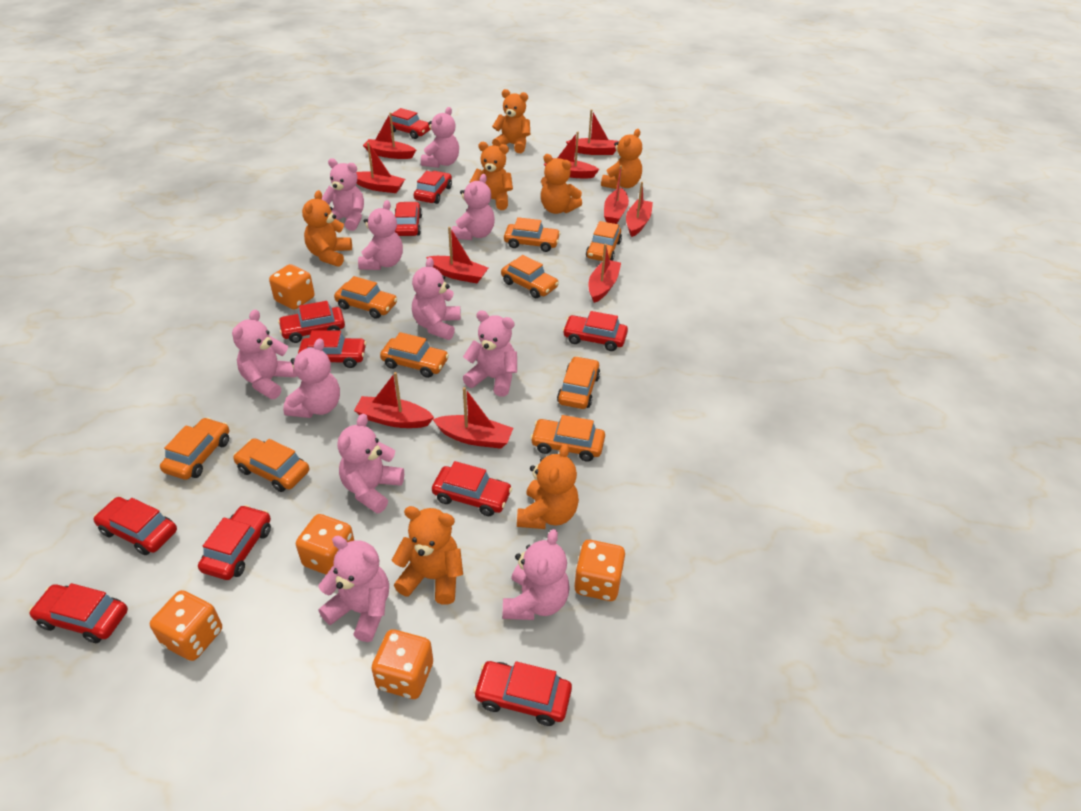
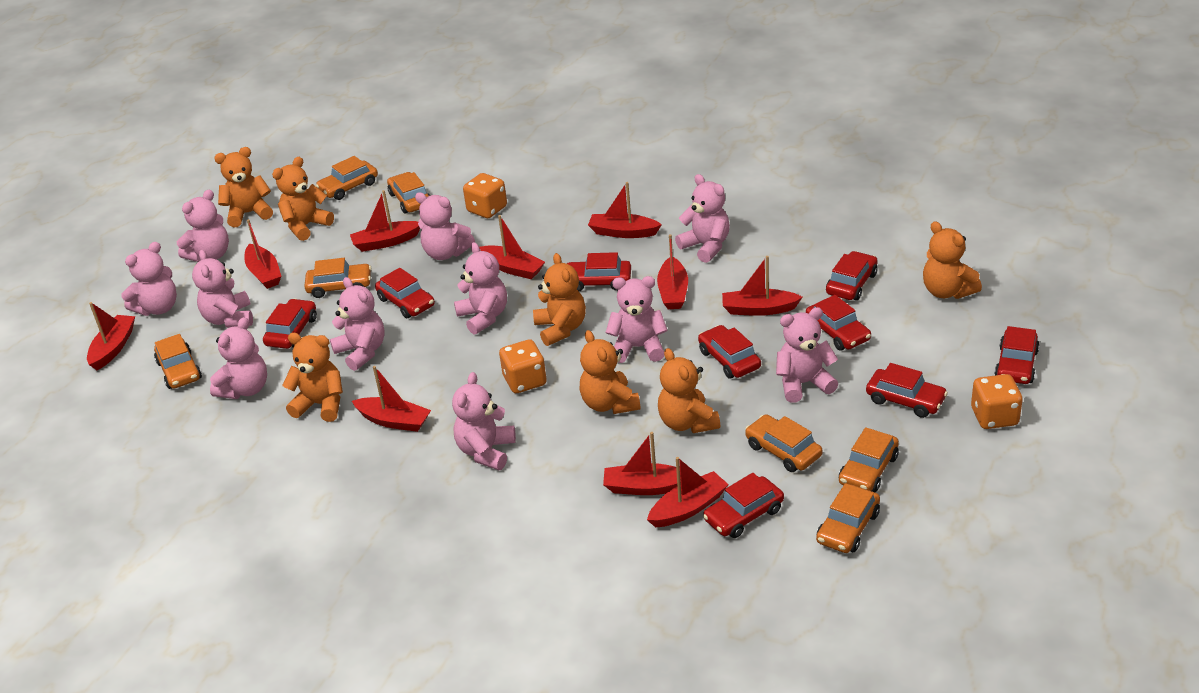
orange car: 9 -> 7
orange dice: 5 -> 3
red car: 11 -> 9

